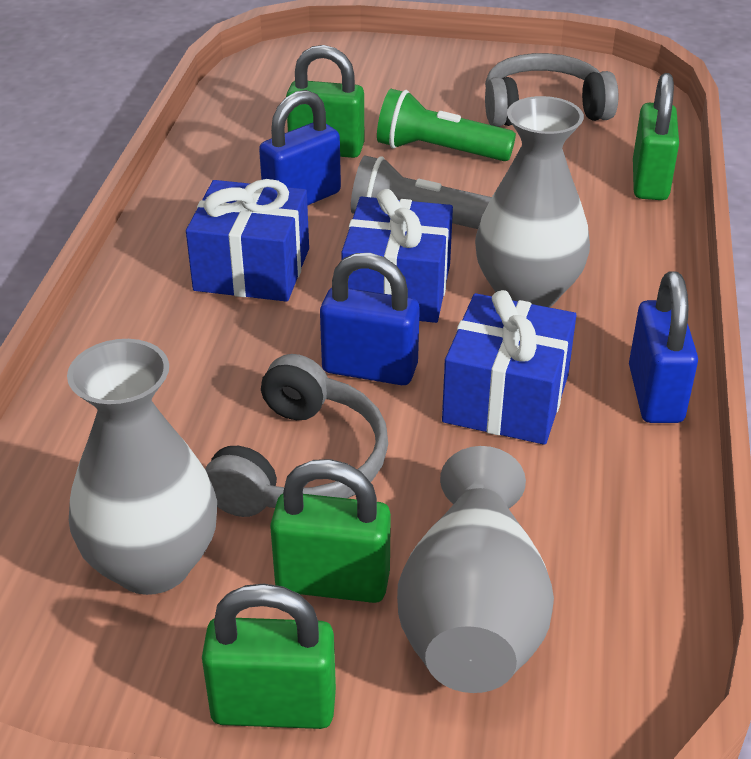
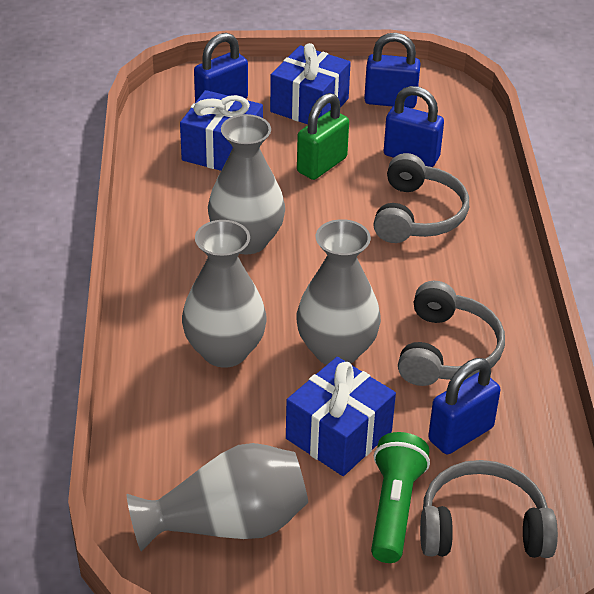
blue padlock: 3 -> 4
green padlock: 4 -> 1
grey flashlight: 1 -> 0
grey headphones: 2 -> 3
grey vase: 3 -> 4

